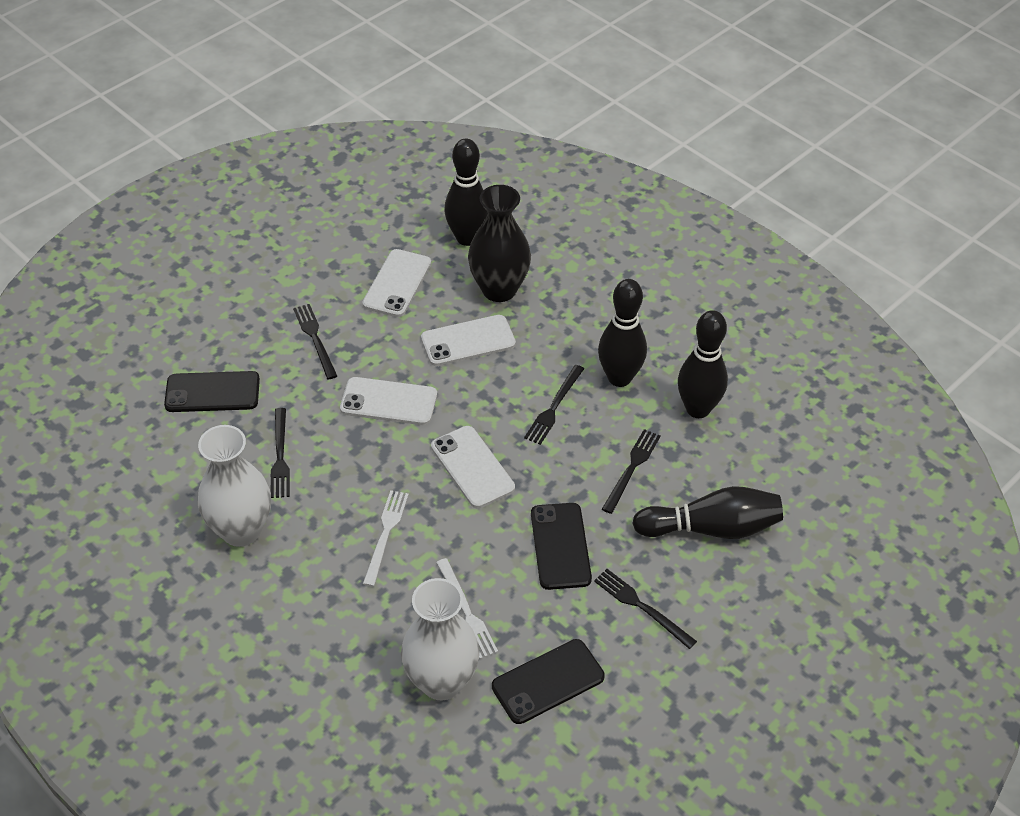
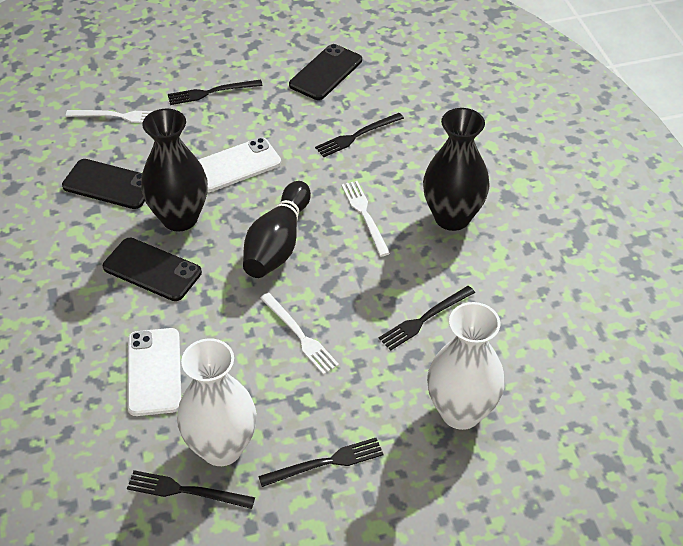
black bowling pin: 4 -> 1
black vase: 1 -> 2
white fork: 2 -> 3
white phone: 4 -> 2

